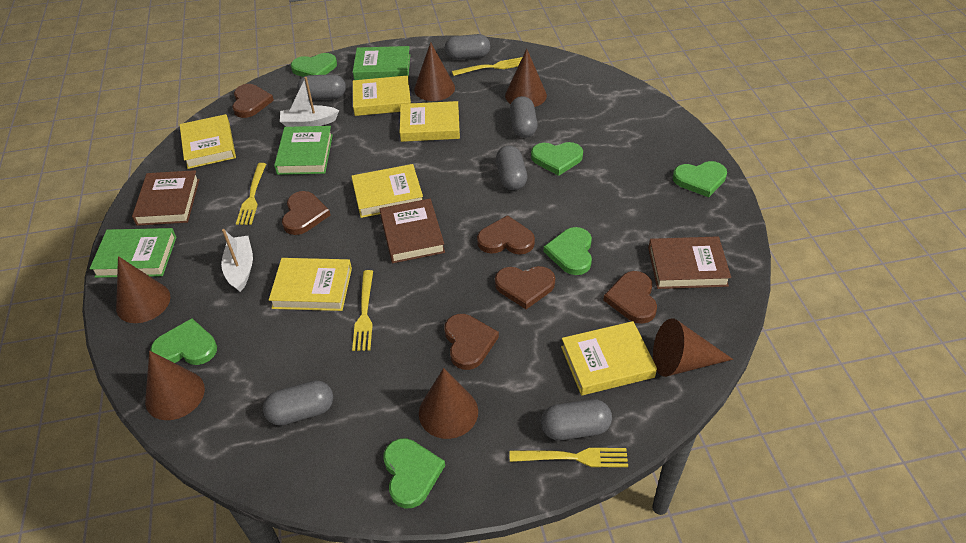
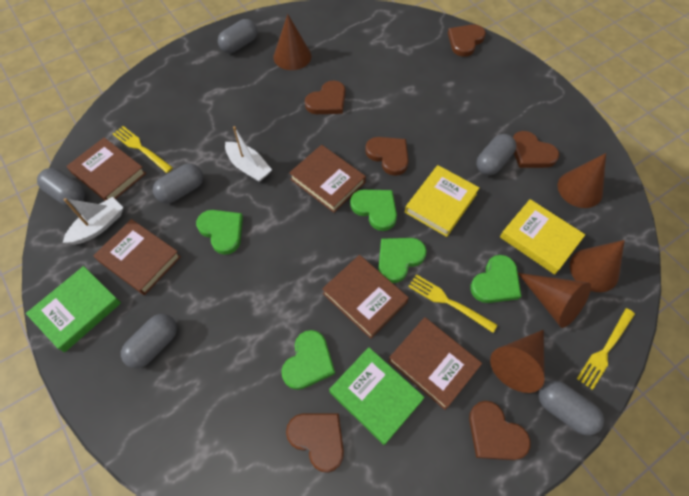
brown book: 3 -> 5
brown cone: 6 -> 5
green book: 3 -> 2
green heart: 6 -> 5
yellow book: 6 -> 2
yellow fork: 4 -> 3

